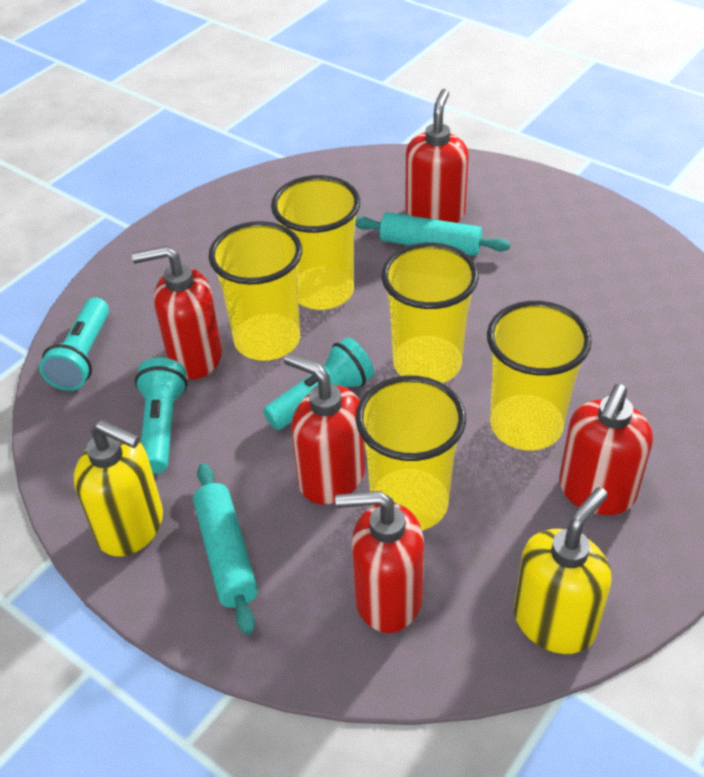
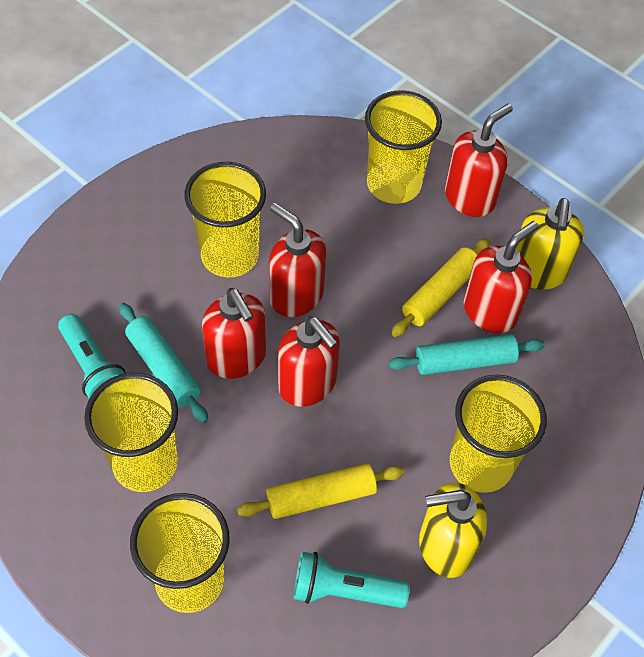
turquoise flashlight: 3 -> 2
yellow rolling pin: 0 -> 2

